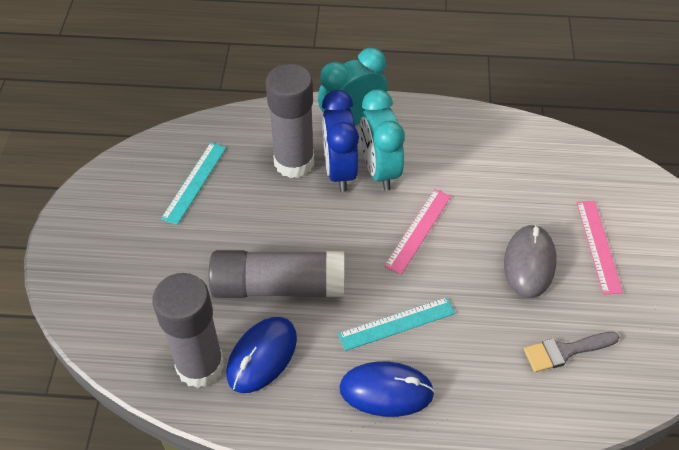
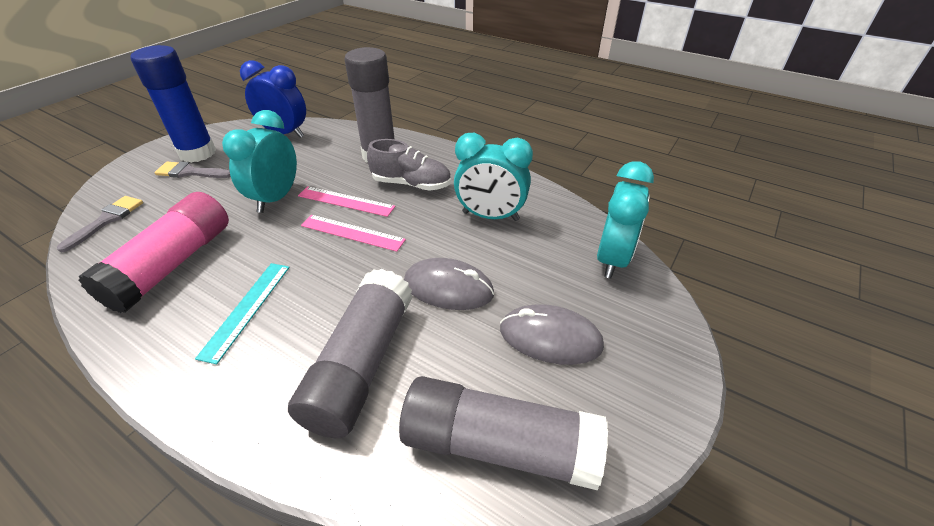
blue glue stick: 0 -> 1
blue mouse: 2 -> 0
grey brush: 1 -> 2
grey mouse: 1 -> 2
grey shoe: 0 -> 1
pink glue stick: 0 -> 1
turquoise clock: 2 -> 3
turquoise ruler: 2 -> 1

